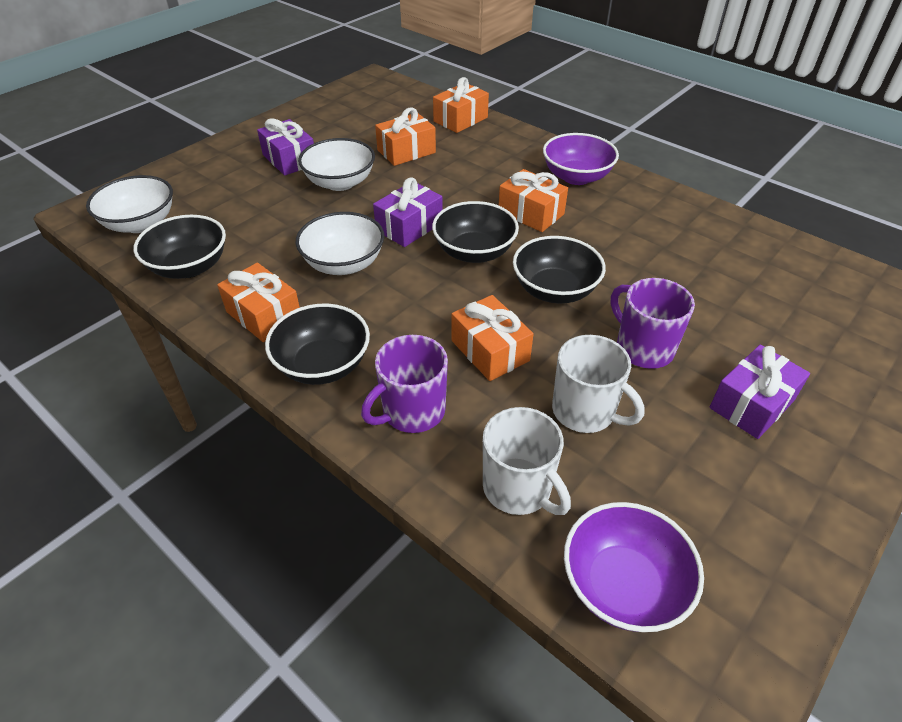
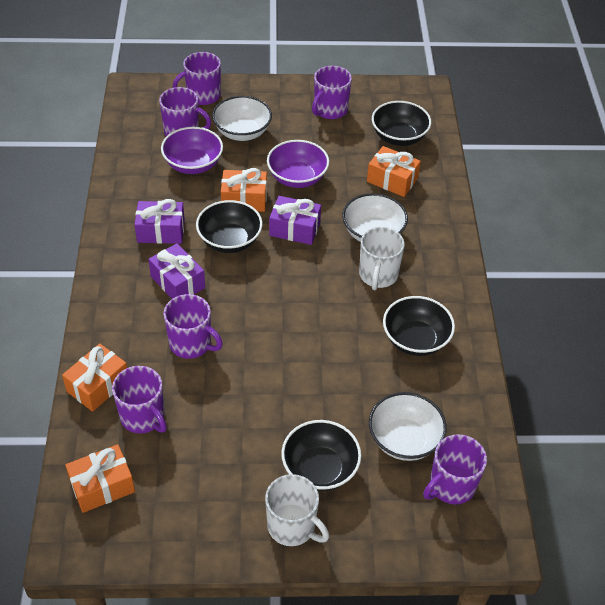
orange gift: 5 -> 4
purple mug: 2 -> 6

